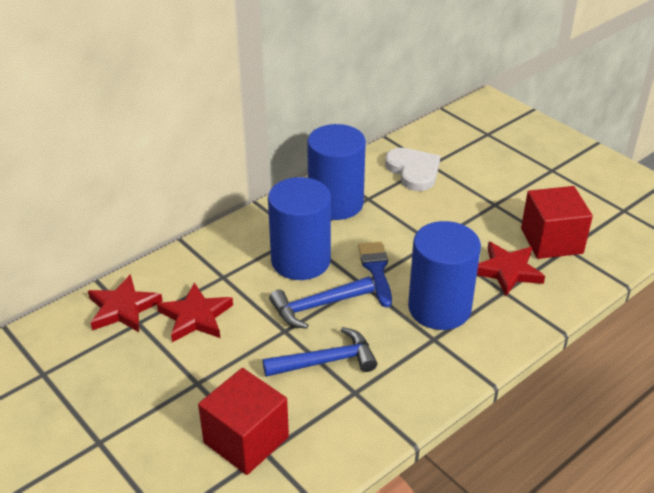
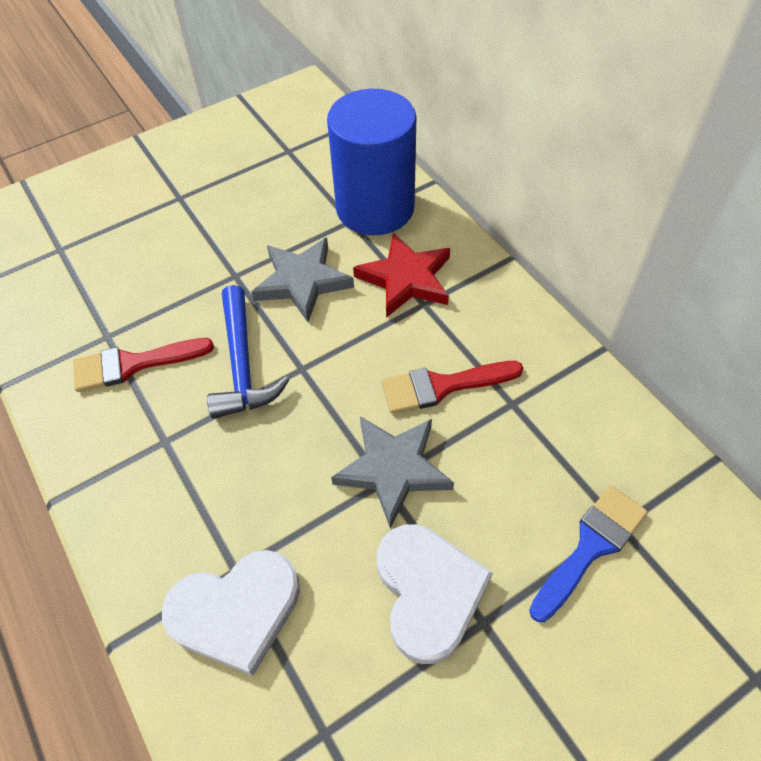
blue cylinder: 3 -> 1
blue hammer: 2 -> 1
grey star: 0 -> 2
red brush: 0 -> 2
red cube: 2 -> 0
red star: 3 -> 1
white heart: 1 -> 2

